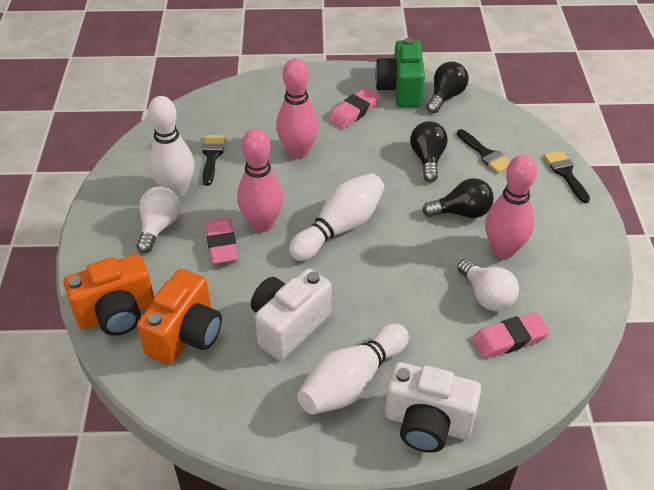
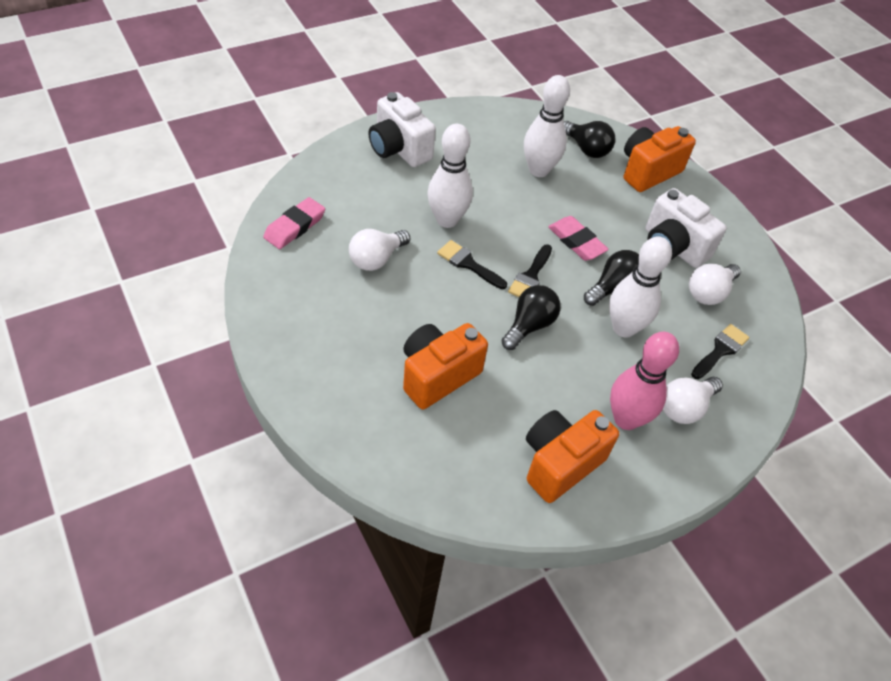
green camera: 1 -> 0
orange camera: 2 -> 3
pink bowling pin: 3 -> 1
pink eraser: 3 -> 2
white light bulb: 2 -> 3

